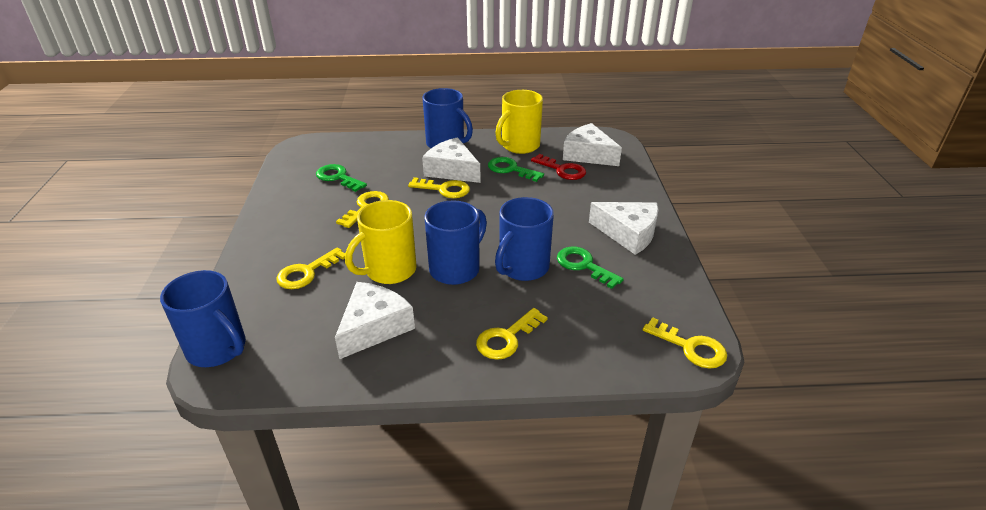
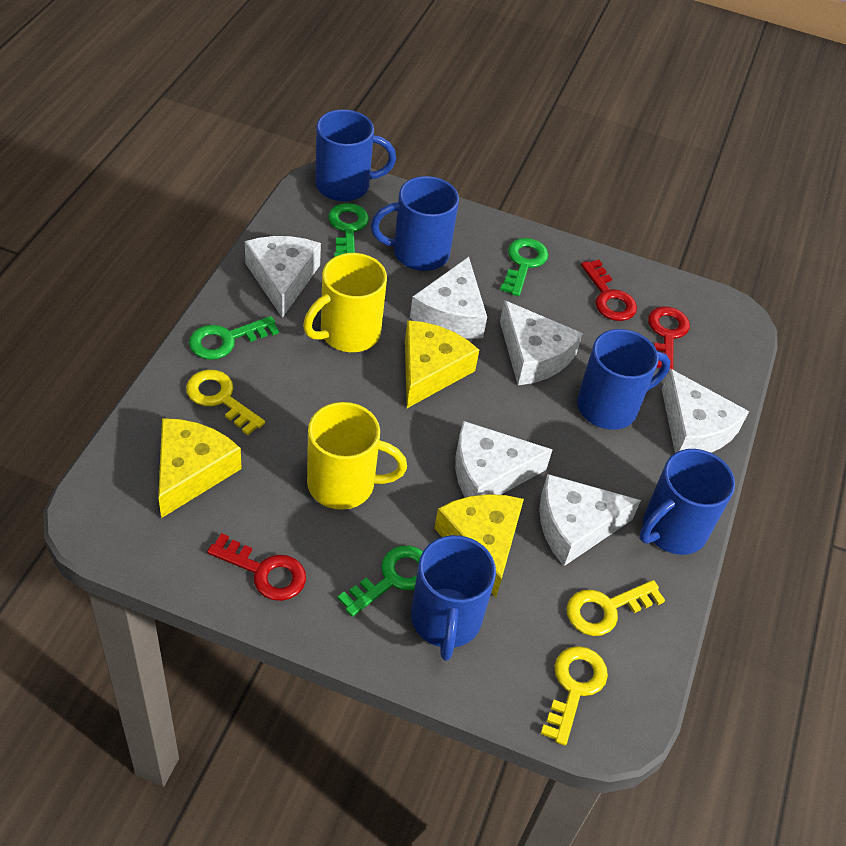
blue mug: 4 -> 5
green key: 3 -> 4
red key: 1 -> 3
white cheese: 4 -> 6
yellow cheese: 0 -> 3
yellow key: 5 -> 3

